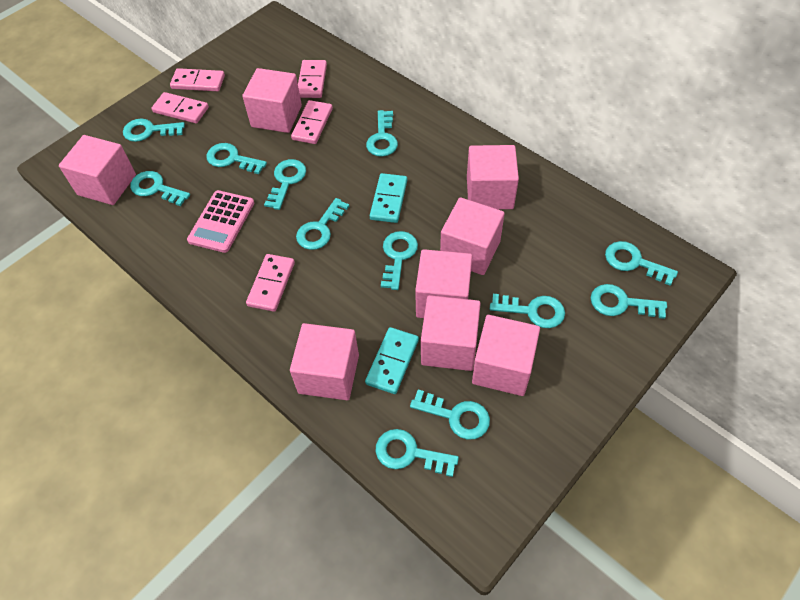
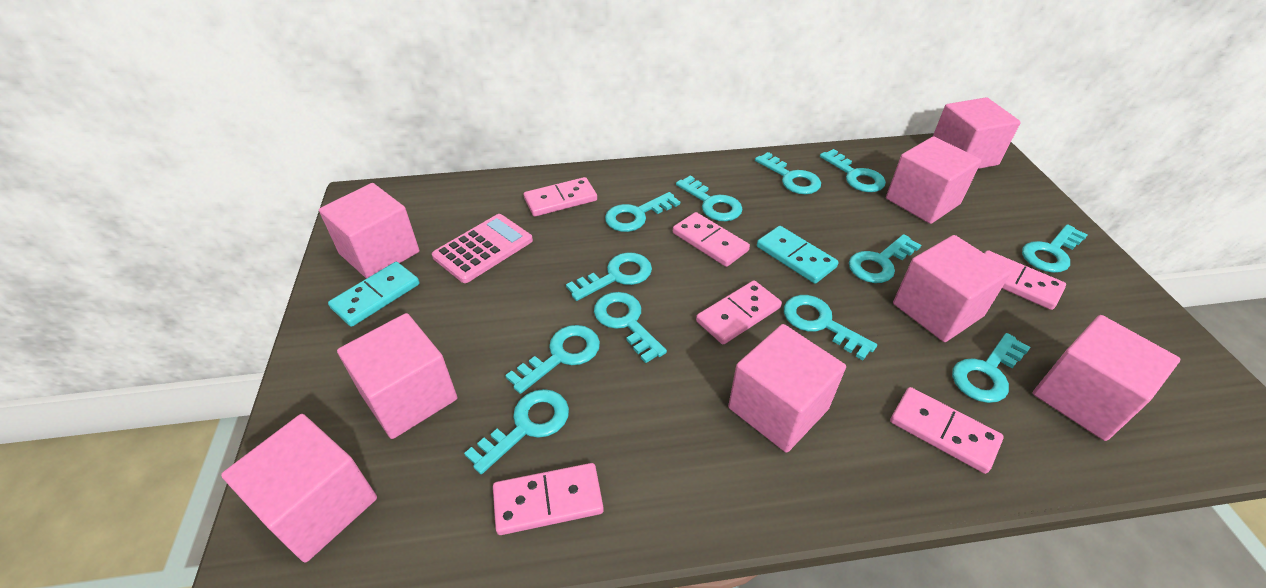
pink domino: 5 -> 6

